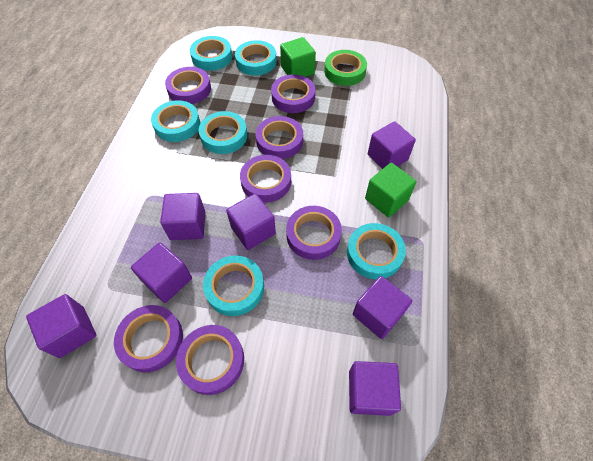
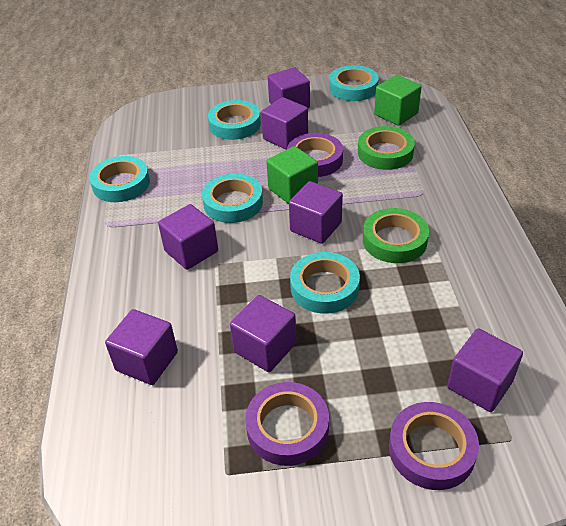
green tape: 1 -> 2
purple tape: 7 -> 3
turquoise tape: 6 -> 5

